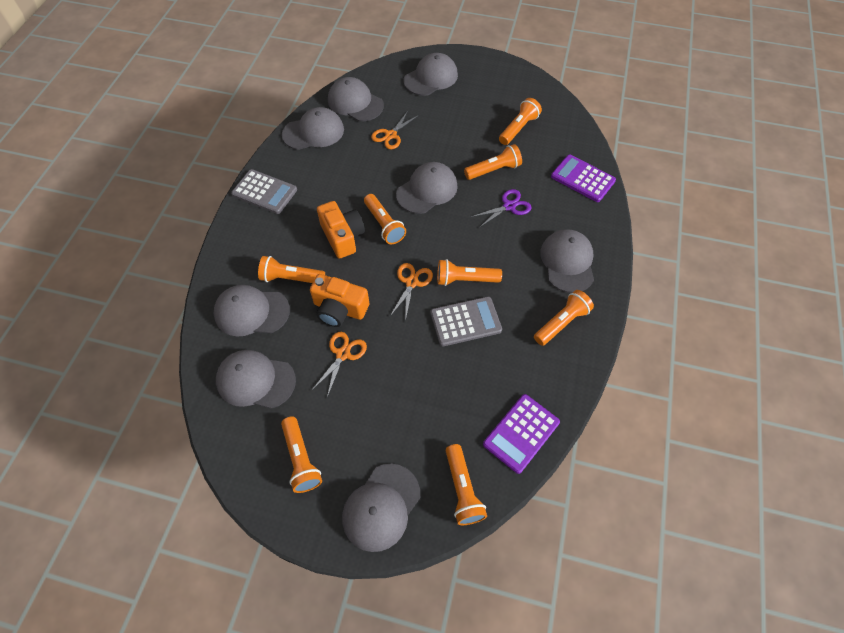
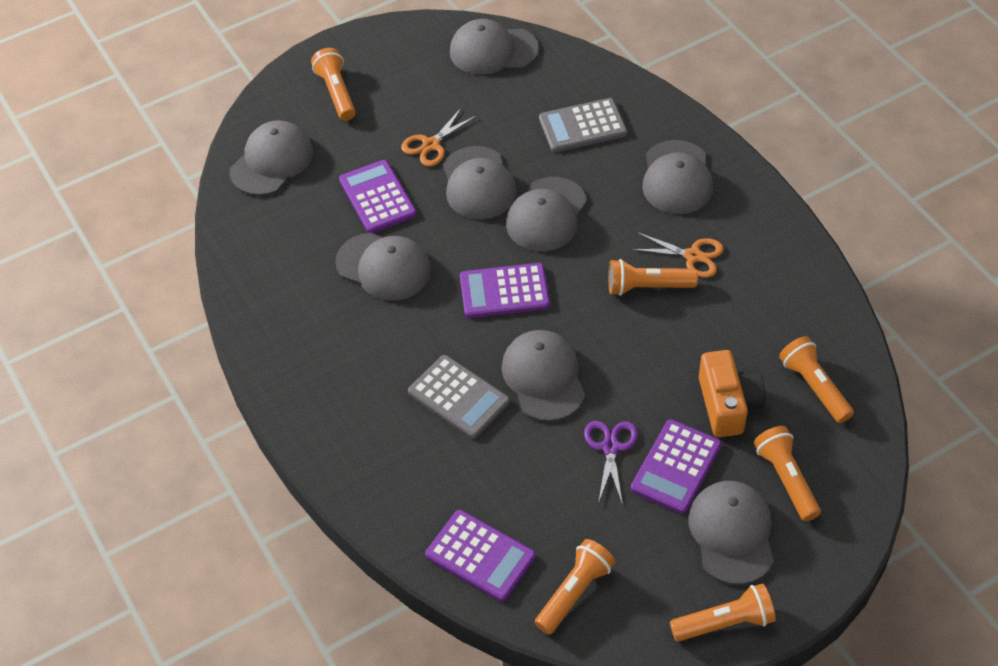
orange camera: 2 -> 1
orange flashlight: 8 -> 6
orange scissors: 3 -> 2
purple calculator: 2 -> 4

